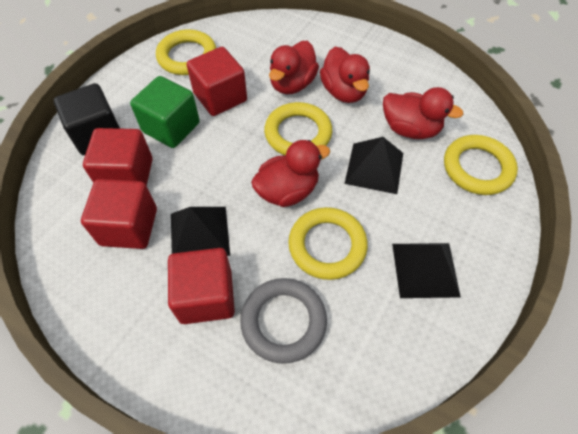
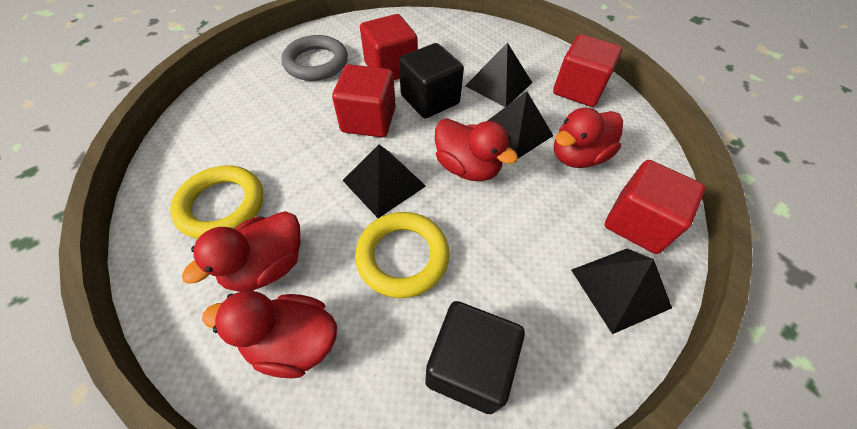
black cube: 1 -> 2
black pyramid: 3 -> 4
green cube: 1 -> 0
yellow ring: 4 -> 2

